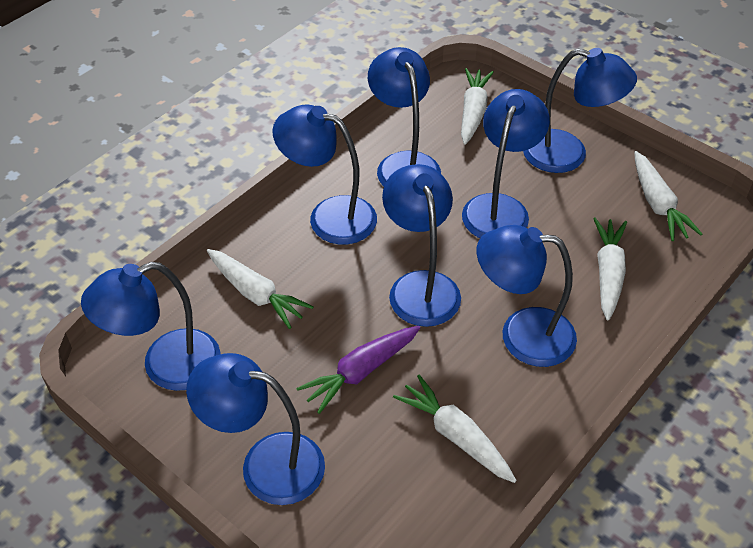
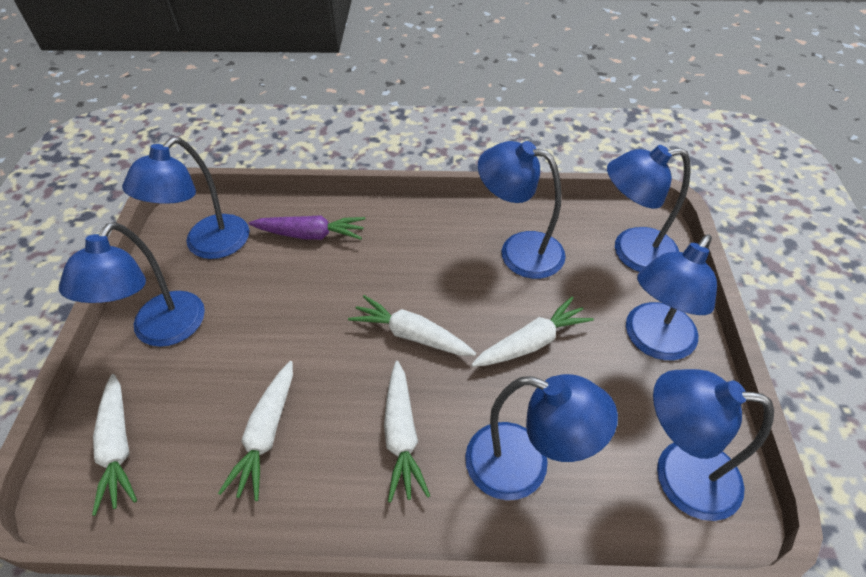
blue lamp: 8 -> 7

